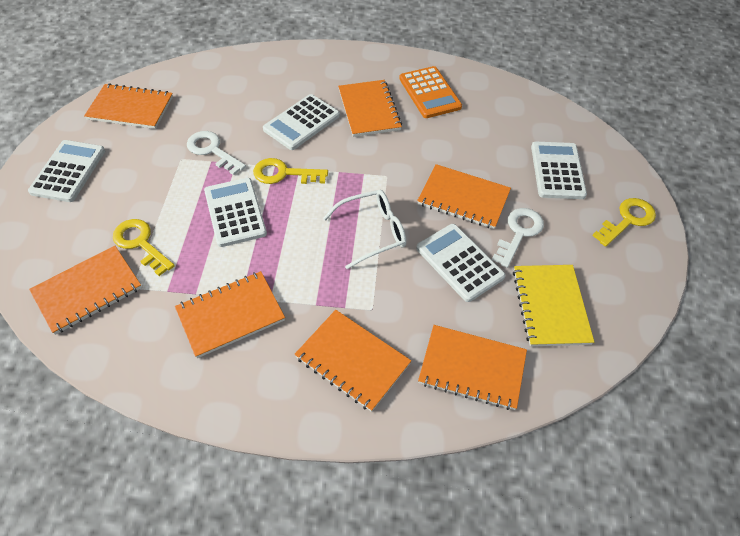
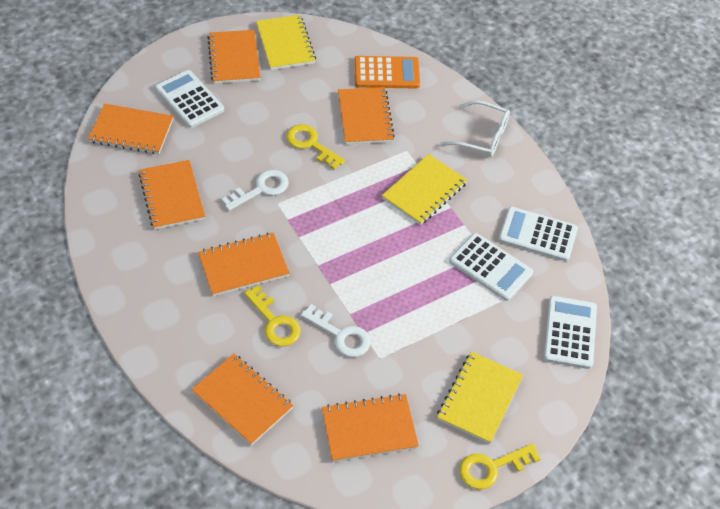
white calculator: 5 -> 4
yellow notebook: 1 -> 3

